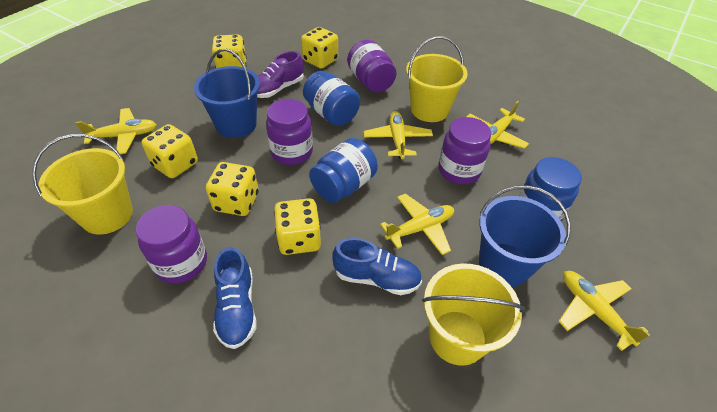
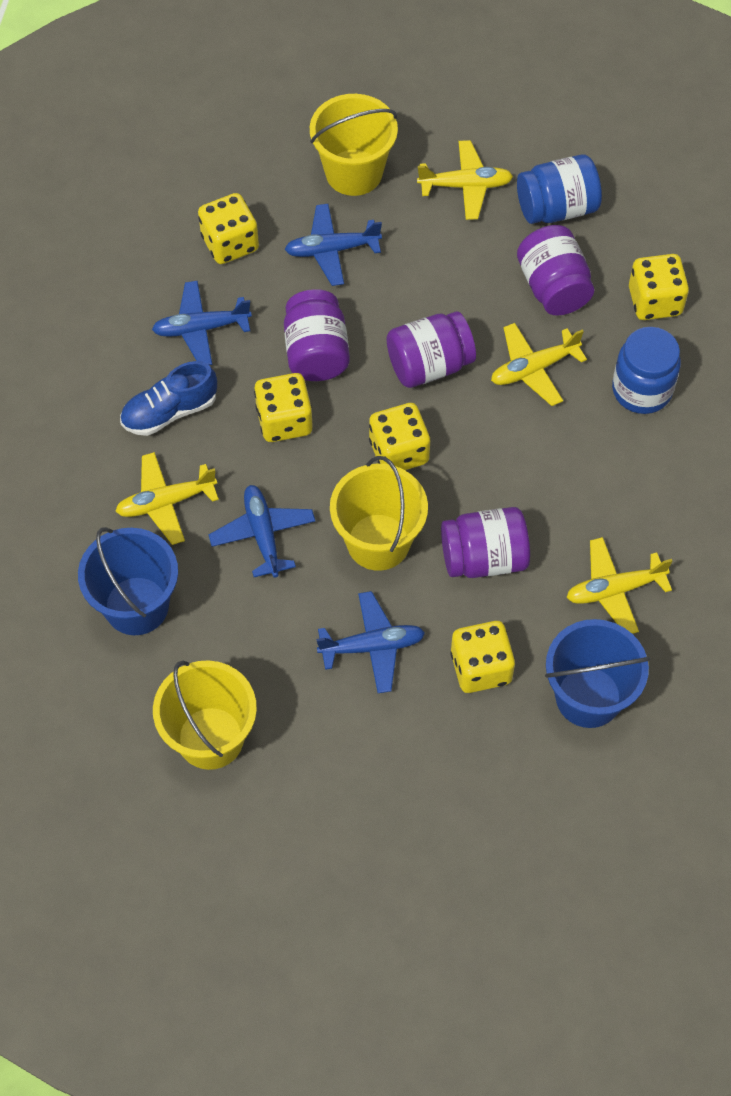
blue jar: 3 -> 2
blue plane: 0 -> 4
blue shoe: 2 -> 1
purple shoe: 1 -> 0
yellow plane: 5 -> 4

